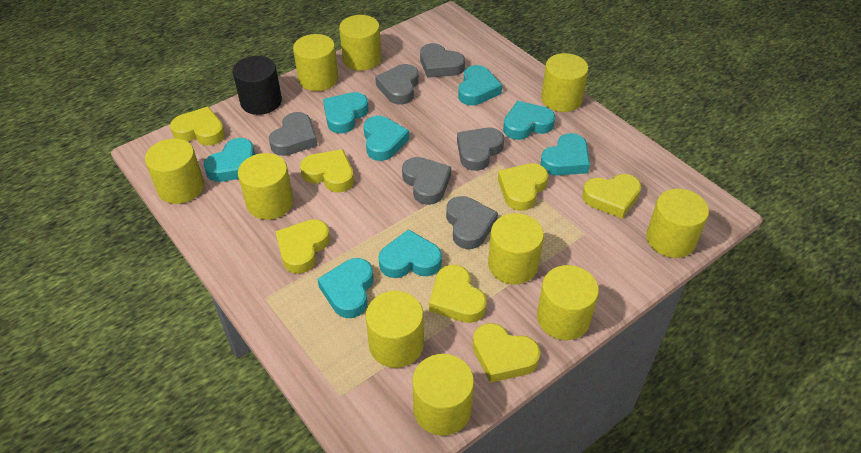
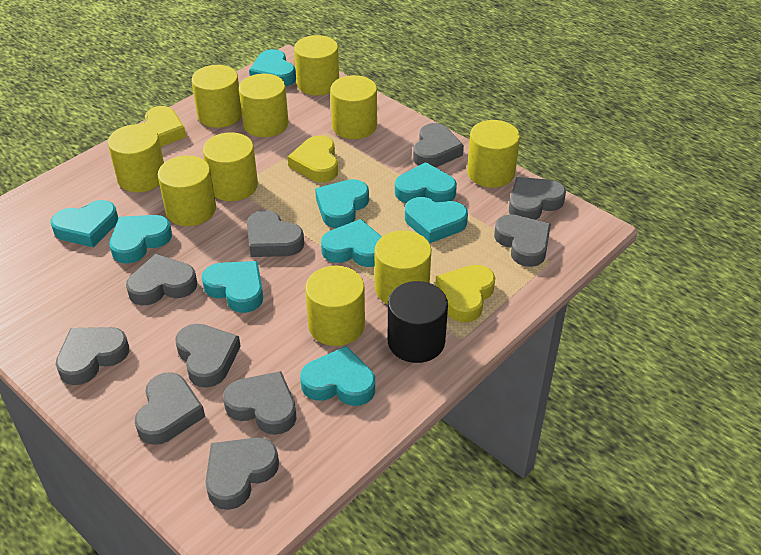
grey heart: 6 -> 10
turquoise heart: 8 -> 9
yellow heart: 7 -> 3

